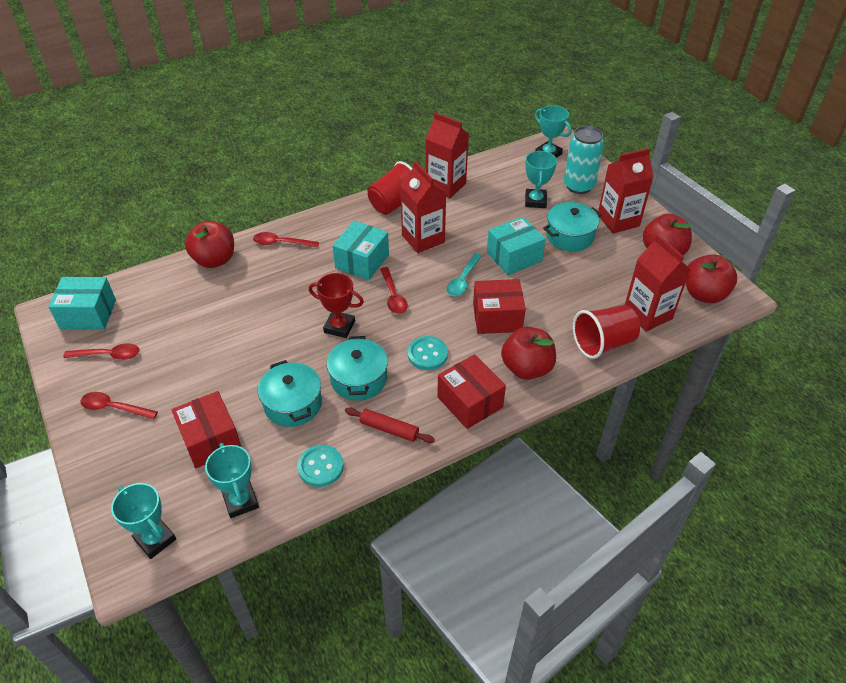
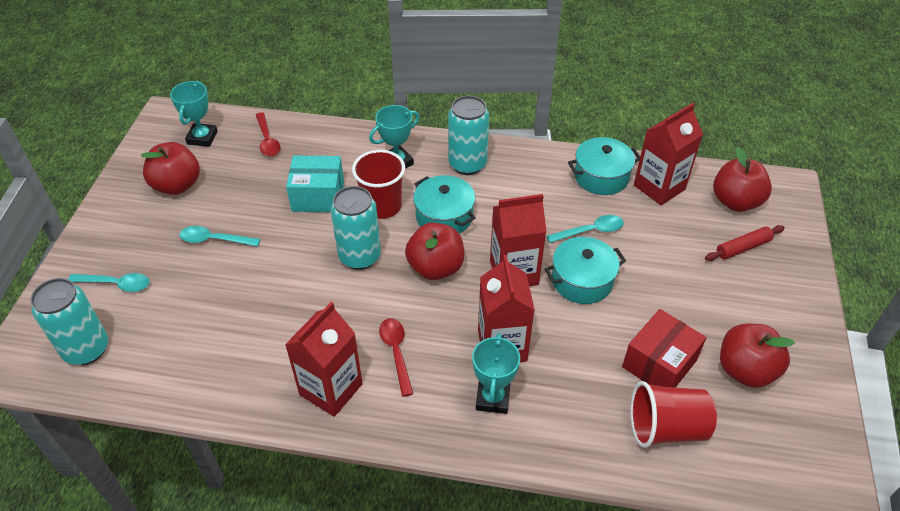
red box: 3 -> 1
red spoon: 4 -> 2
red trophy: 1 -> 0
turquoise box: 3 -> 1
turquoise button: 2 -> 0
turquoise can: 1 -> 3
turquoise spoon: 1 -> 3
turquoise trophy: 4 -> 3

